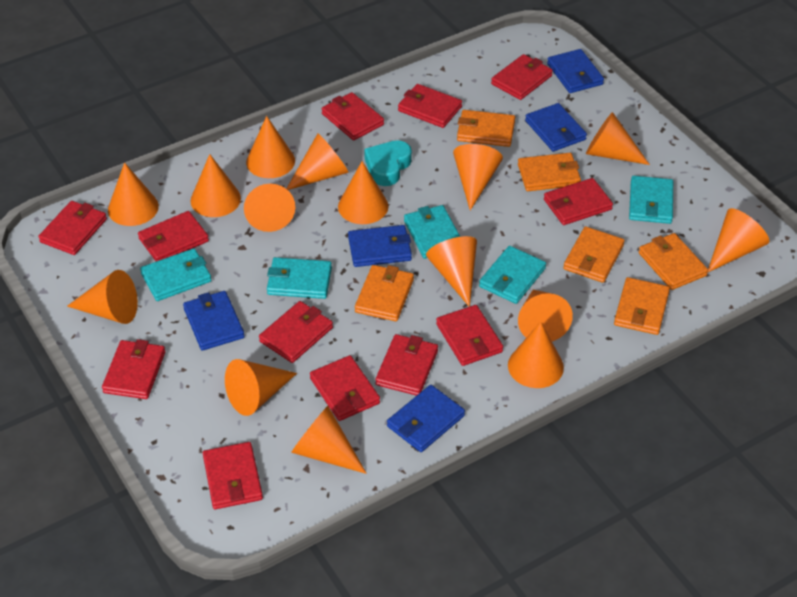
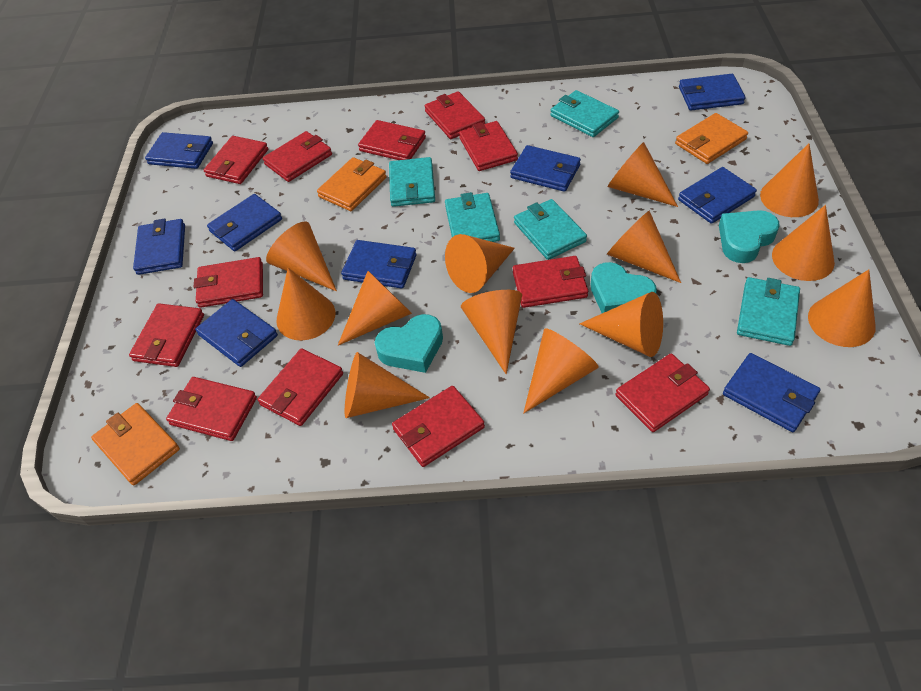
blue wallet: 5 -> 9
orange cone: 15 -> 13
orange wallet: 6 -> 3
turquoise heart: 1 -> 3

